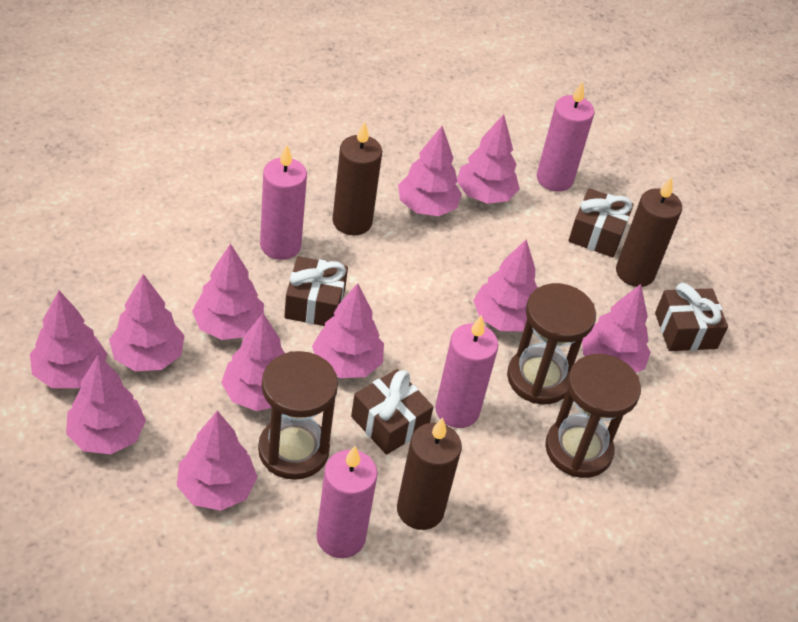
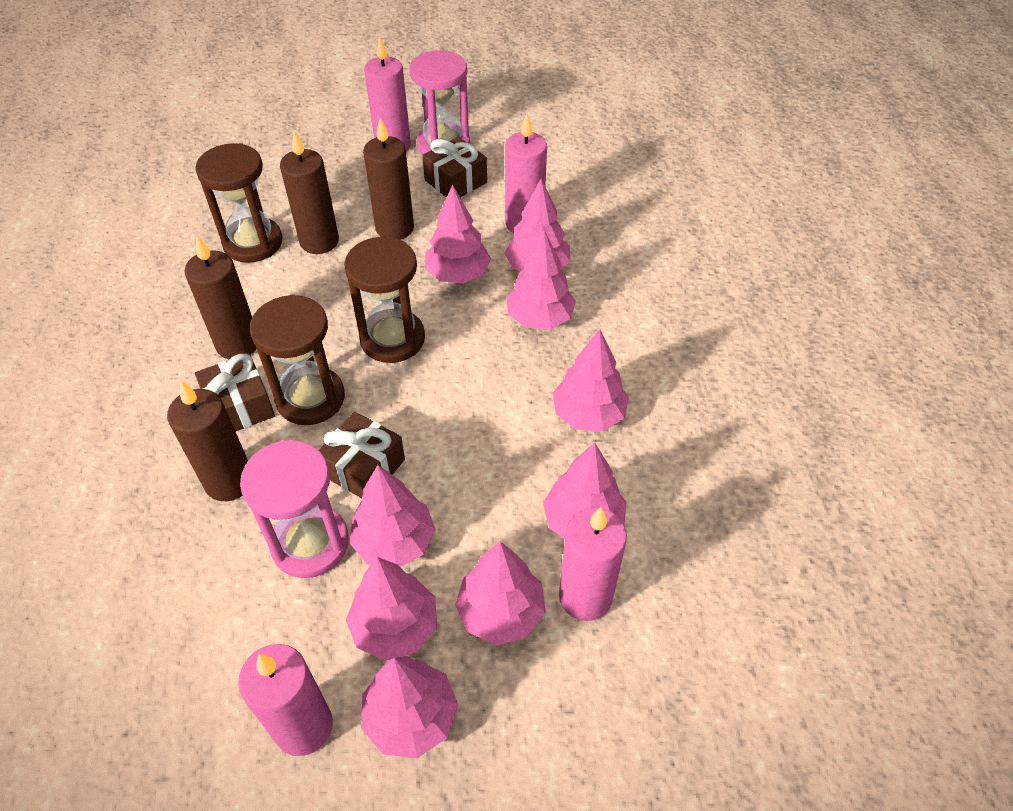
brown candle: 3 -> 4
brown gift: 4 -> 3
pink hourglass: 0 -> 2
pink tree: 11 -> 9

